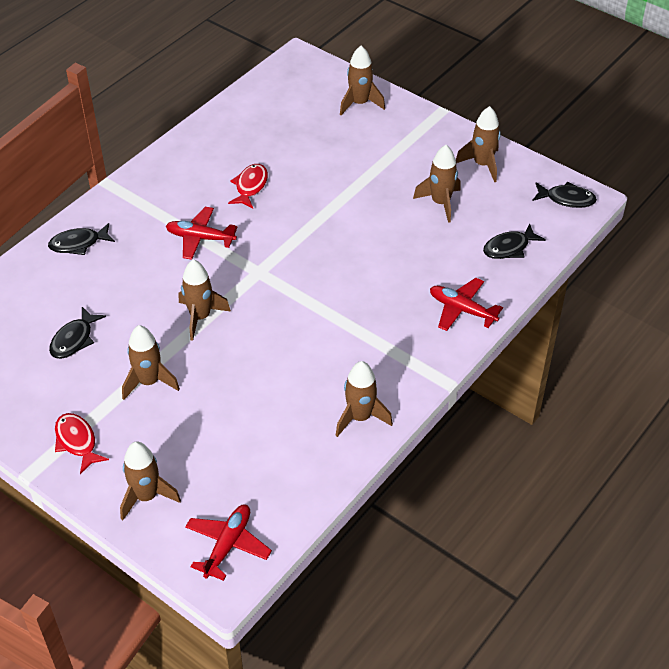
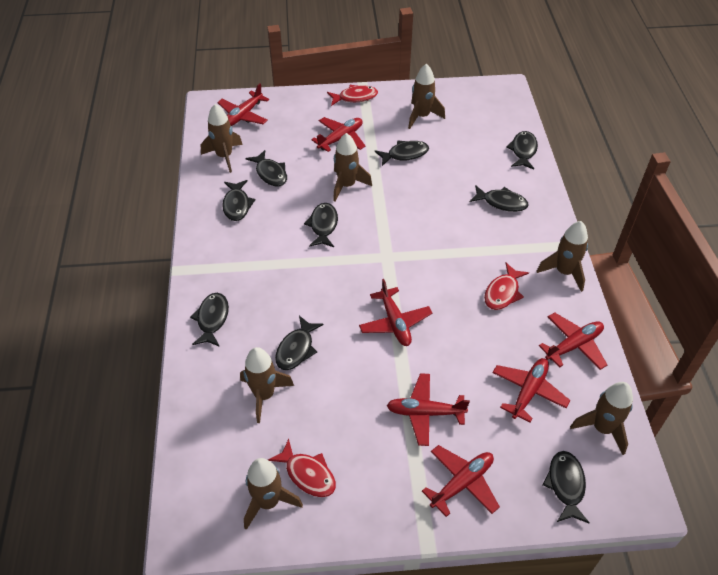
black fish: 4 -> 9
red fish: 2 -> 3
red plane: 3 -> 7

